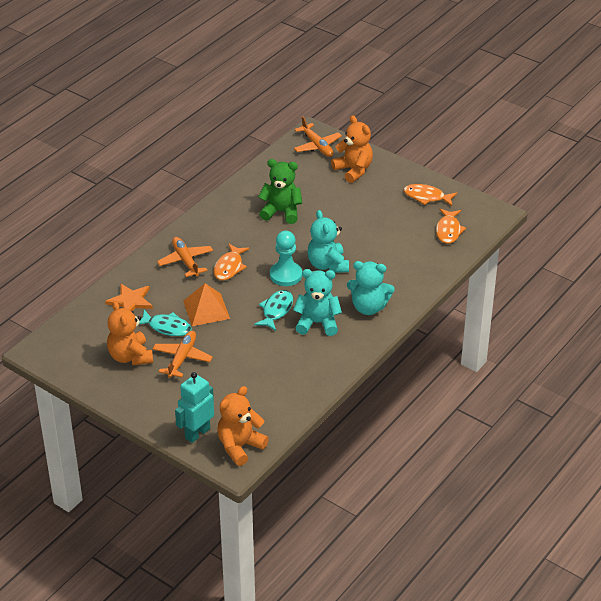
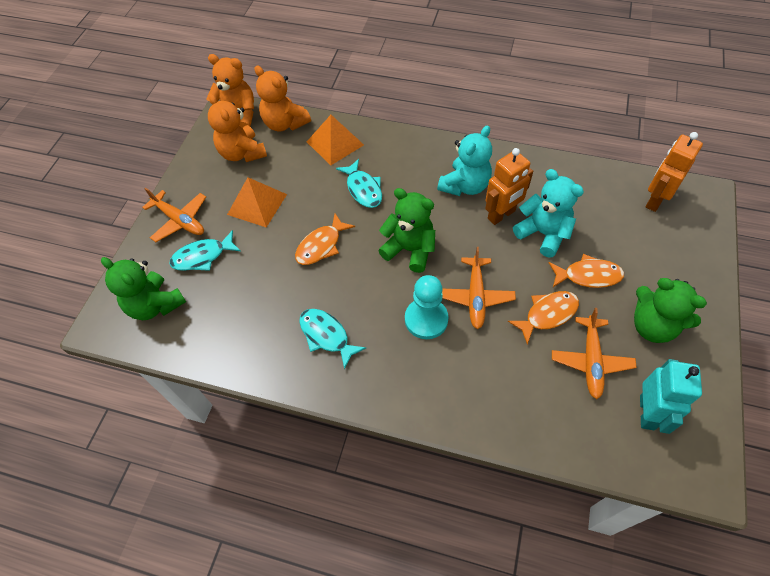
green teddy bear: 1 -> 3
orange pyramid: 1 -> 2
orange robot: 0 -> 2
orange star: 1 -> 0
turquoise fish: 2 -> 3
turquoise teddy bear: 3 -> 2

